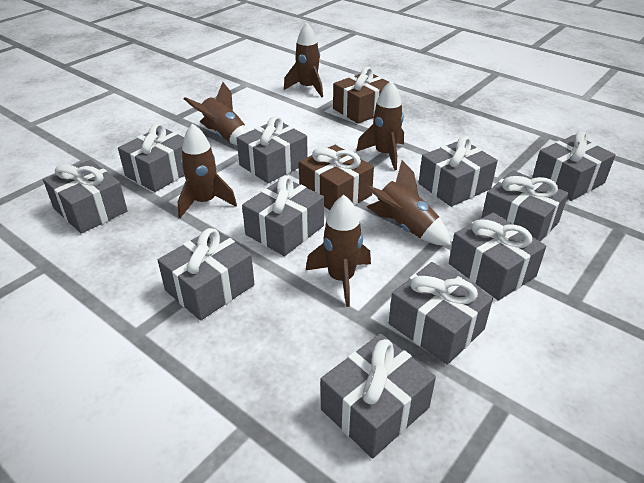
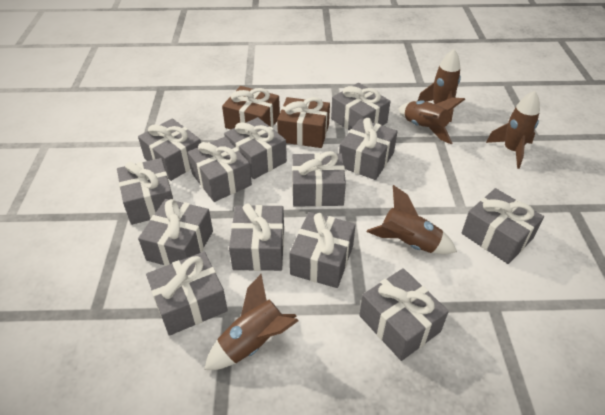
brown rocket: 6 -> 5
grey gift: 11 -> 13

